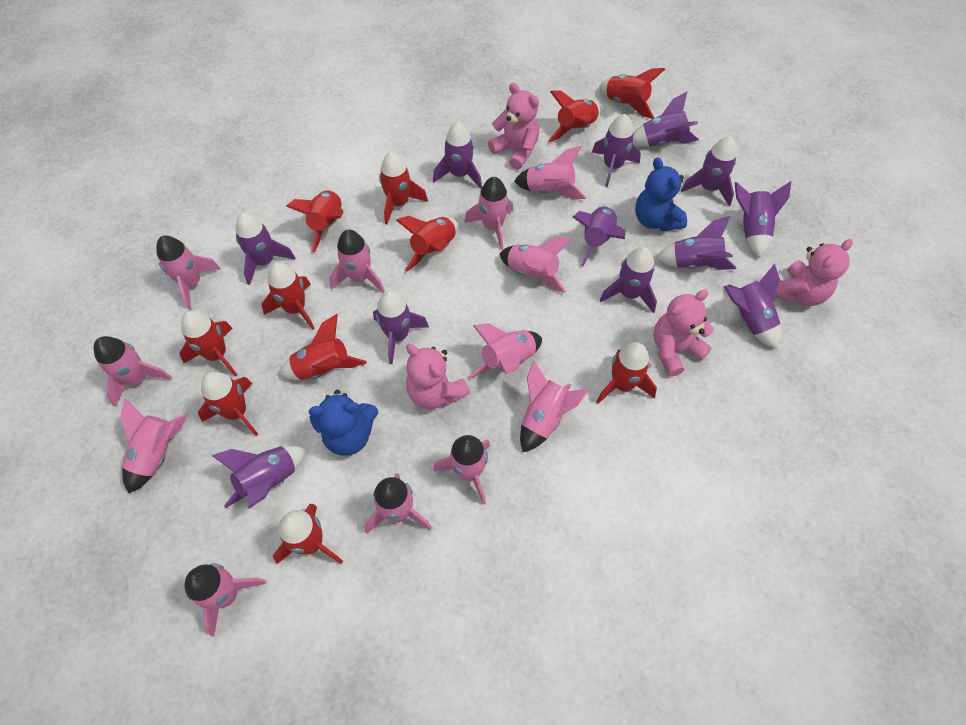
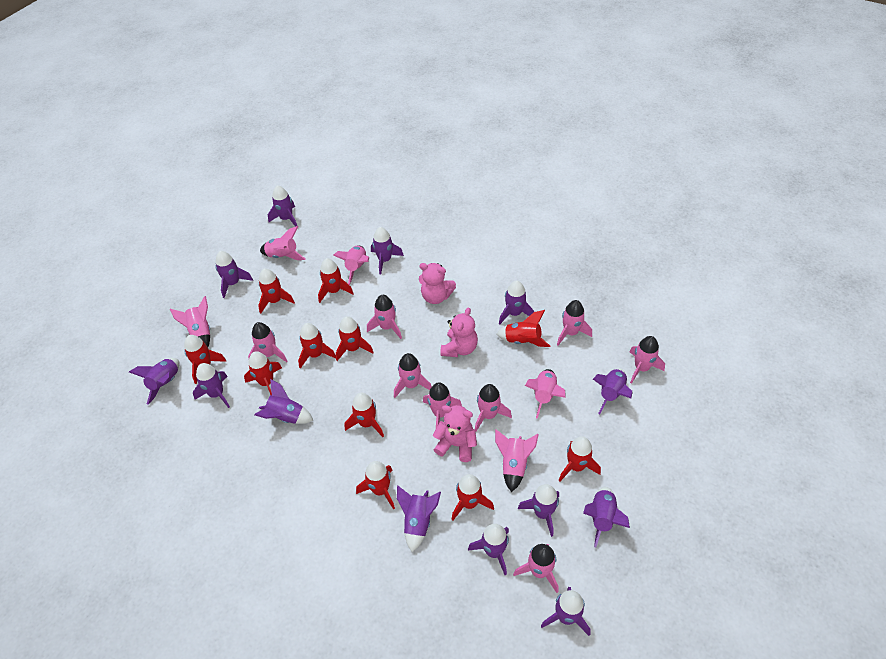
blue teddy bear: 2 -> 0
pink rocket: 12 -> 13
pink teddy bear: 4 -> 3
purple rocket: 12 -> 13

